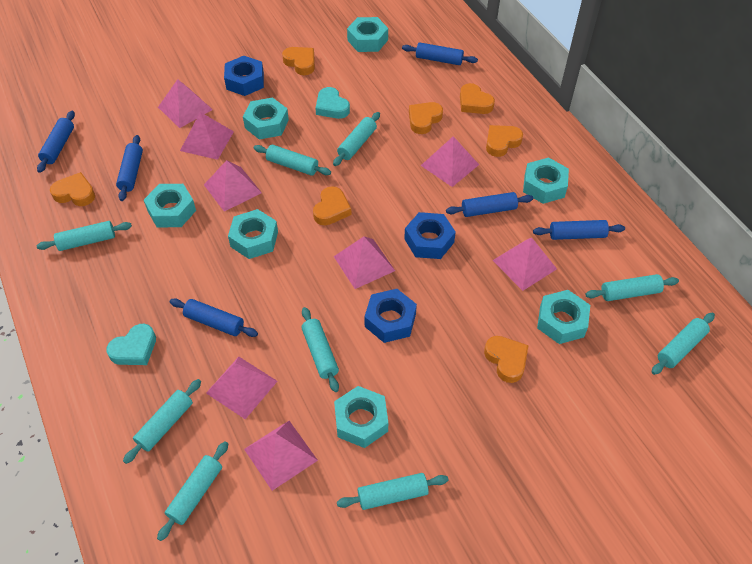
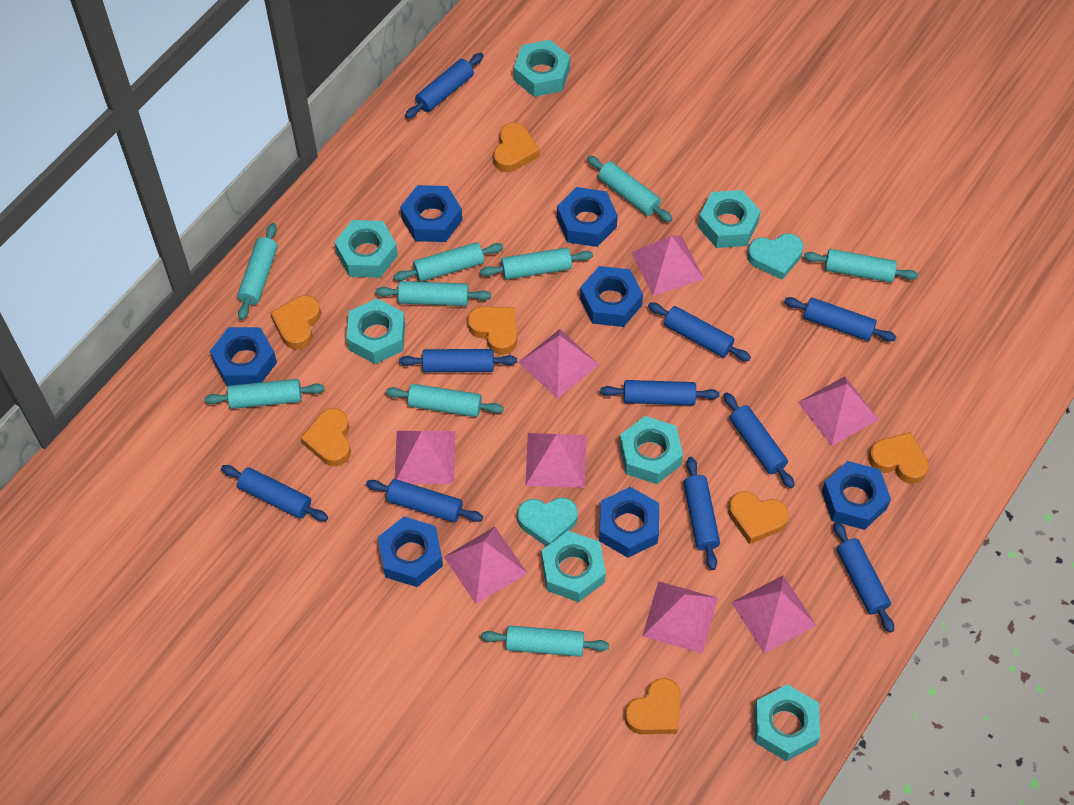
blue nut: 3 -> 7
blue rolling pin: 6 -> 10

